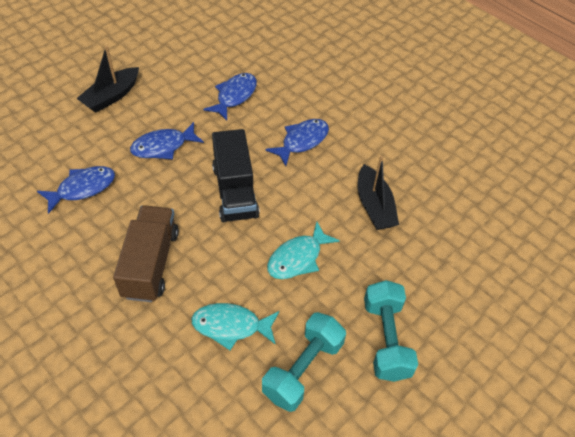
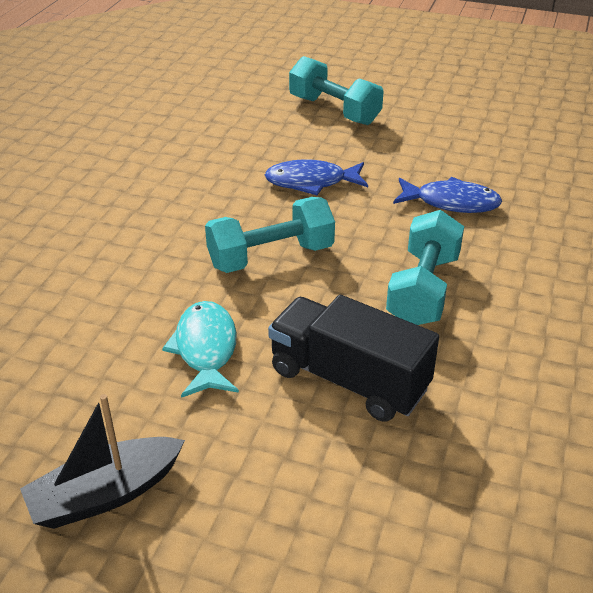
black boat: 2 -> 1
blue fish: 4 -> 2
brown truck: 1 -> 0
turquoise dumbbell: 2 -> 3
turquoise fish: 2 -> 1

